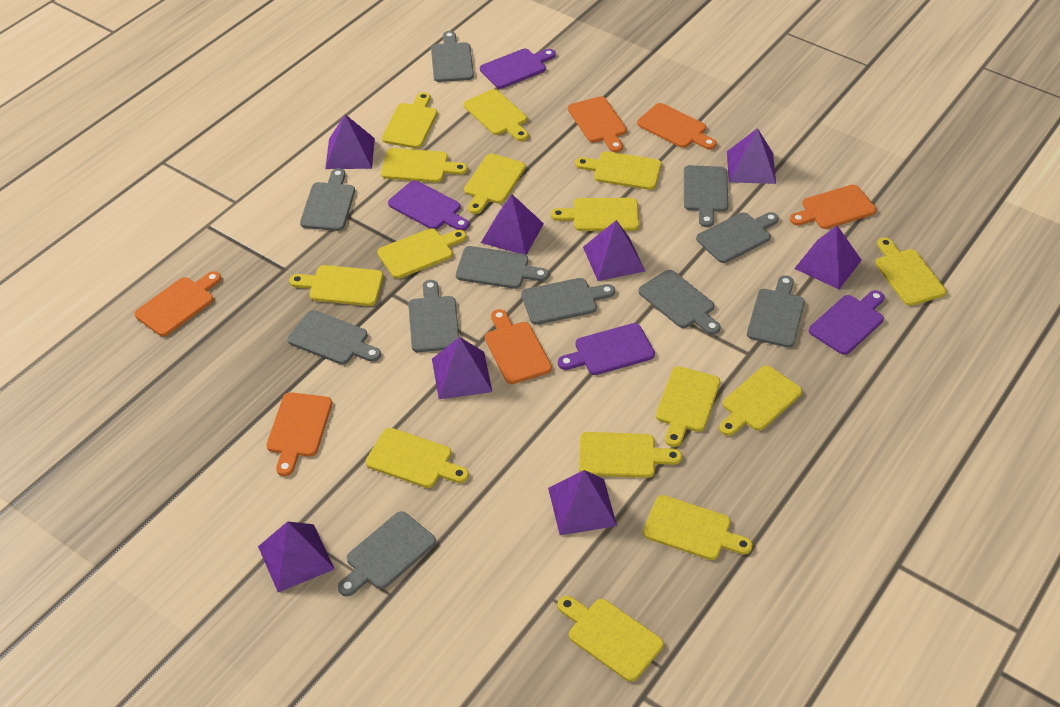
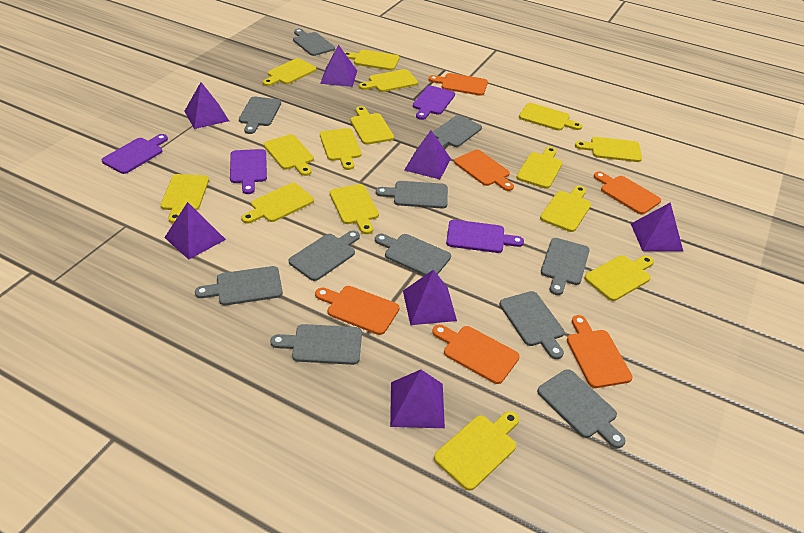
purple pyramid: 8 -> 7

